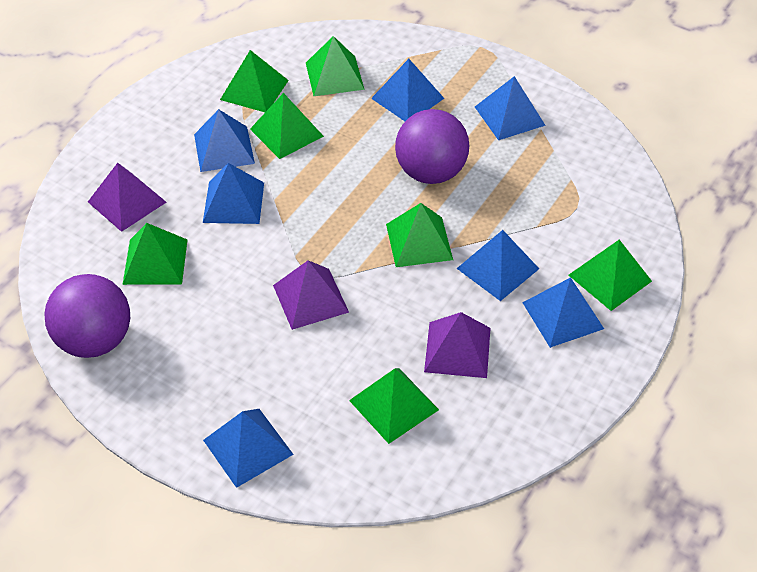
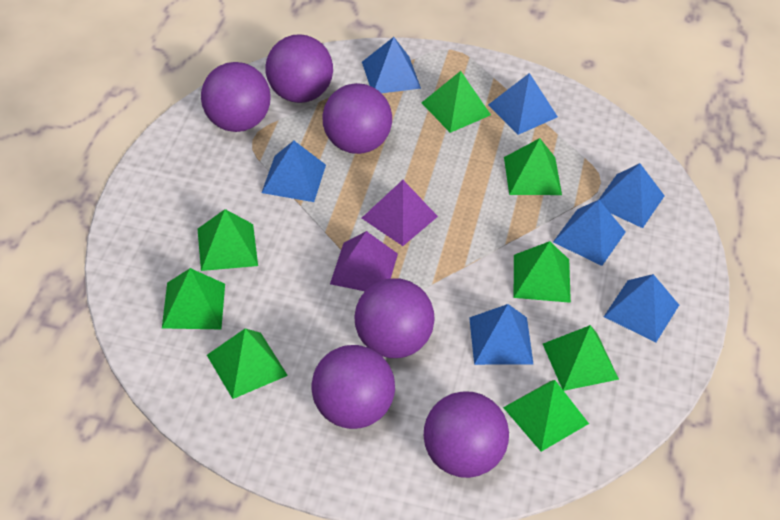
green pyramid: 7 -> 8
purple ball: 2 -> 6
purple pyramid: 3 -> 2

